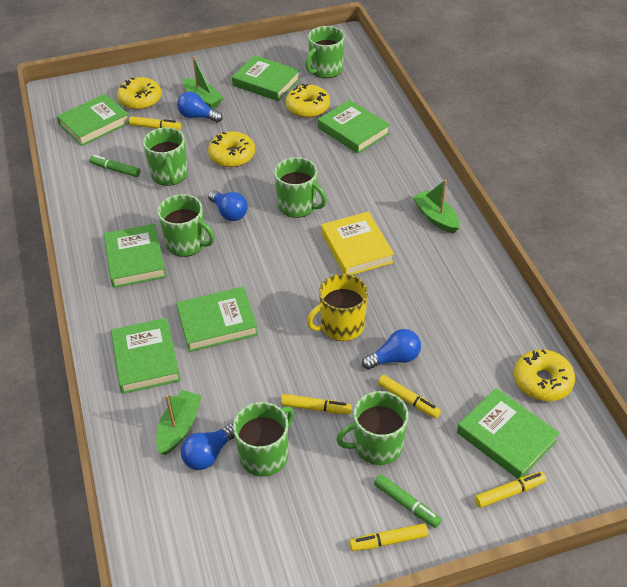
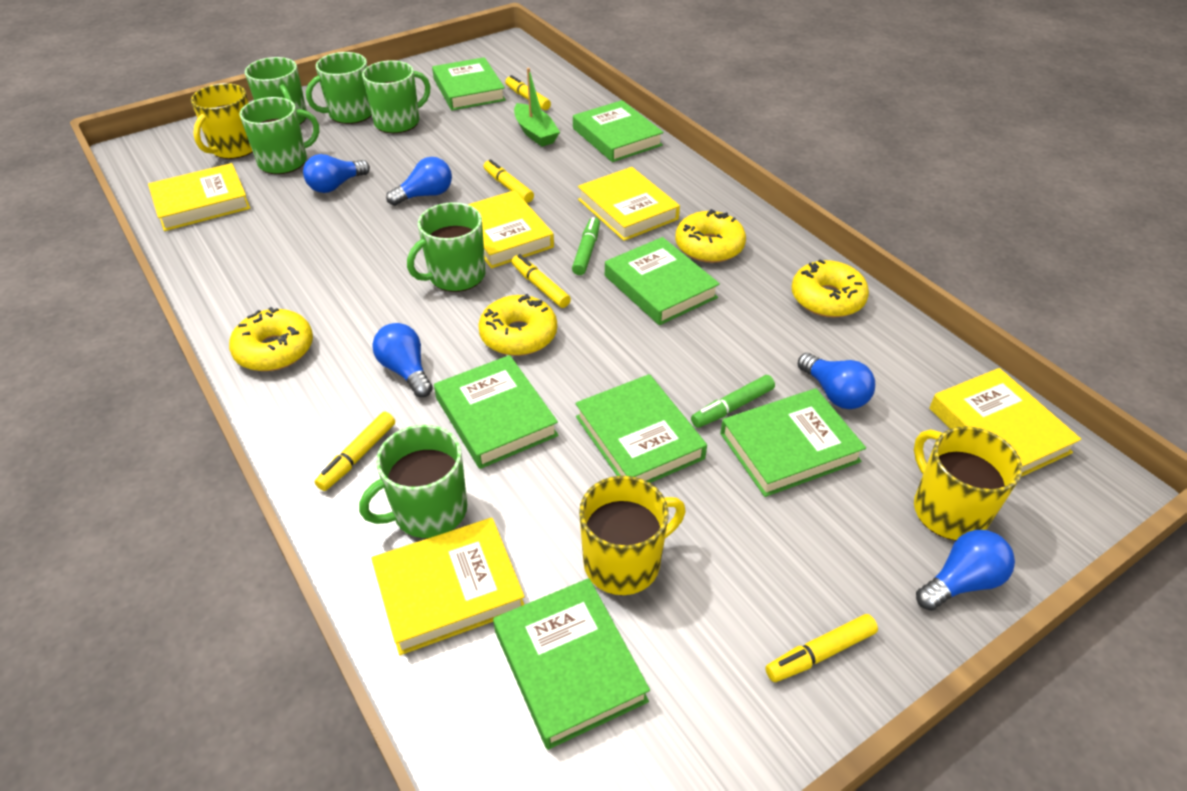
blue light bulb: 4 -> 5
green boat: 3 -> 1
yellow book: 1 -> 5
yellow mug: 1 -> 3

